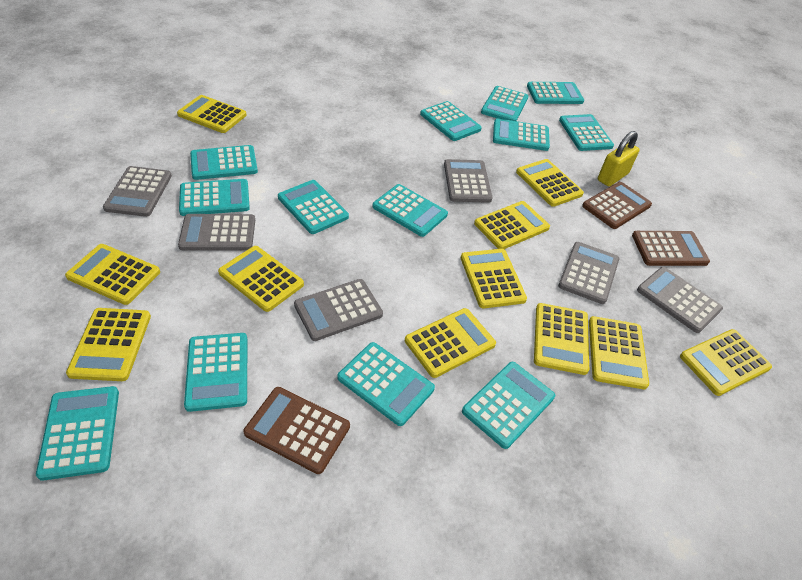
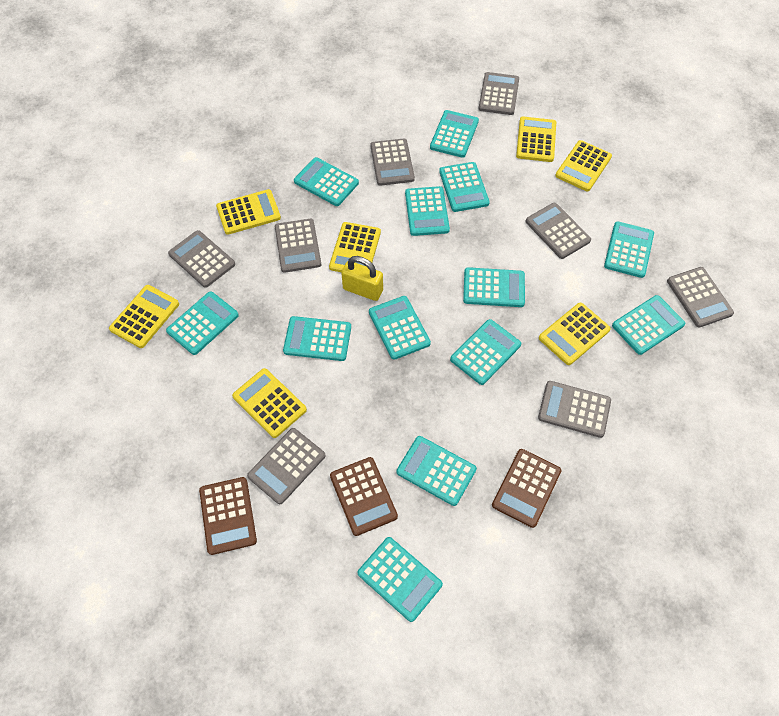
grey calculator: 6 -> 8
yellow calculator: 11 -> 7

